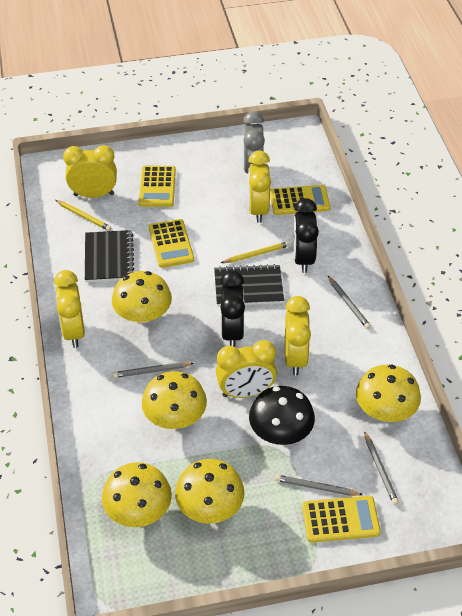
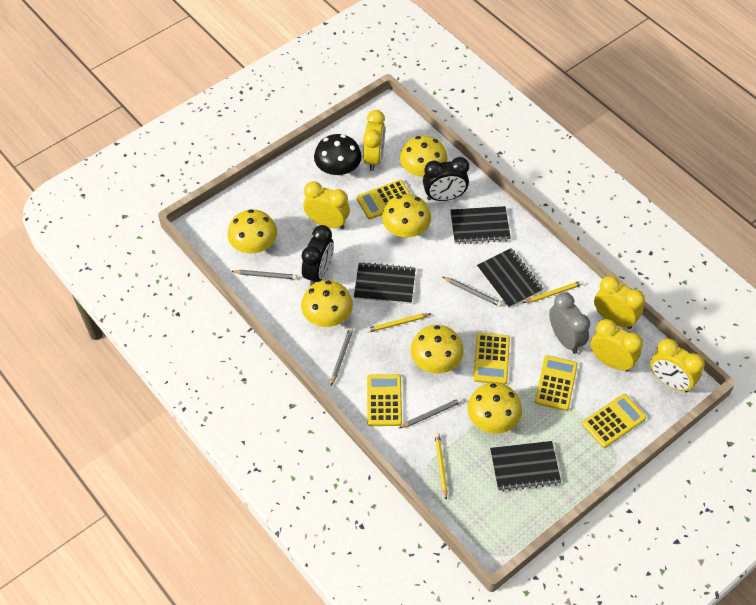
black notebook: 2 -> 4
yellow calculator: 4 -> 5
yellow mushroom: 5 -> 6
yellow pencil: 2 -> 3

